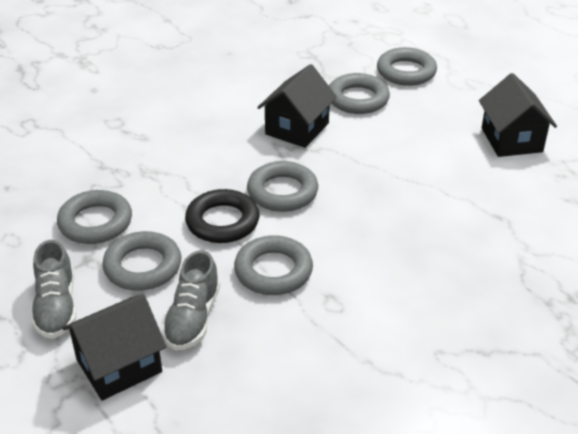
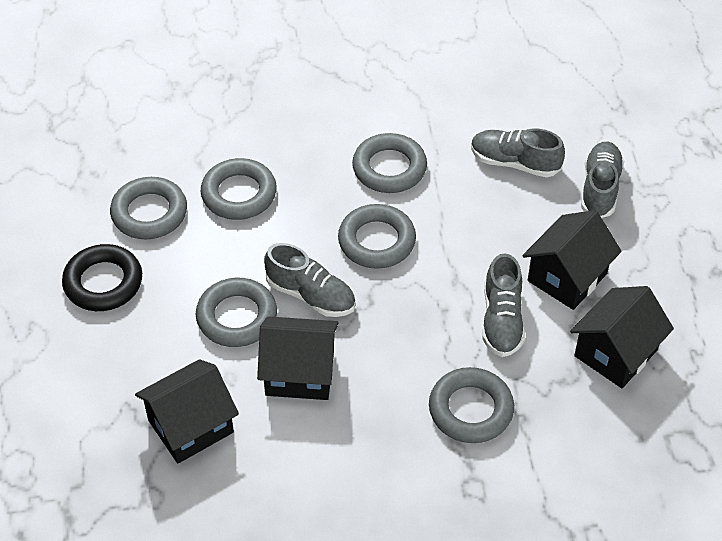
black house: 3 -> 4
grey shoe: 2 -> 4

